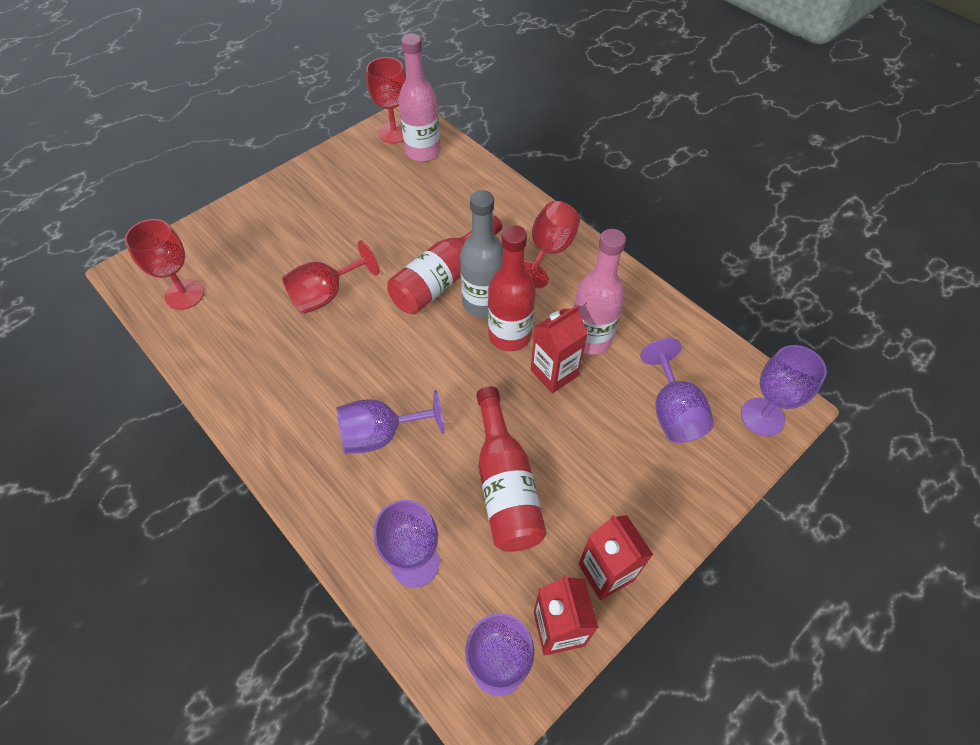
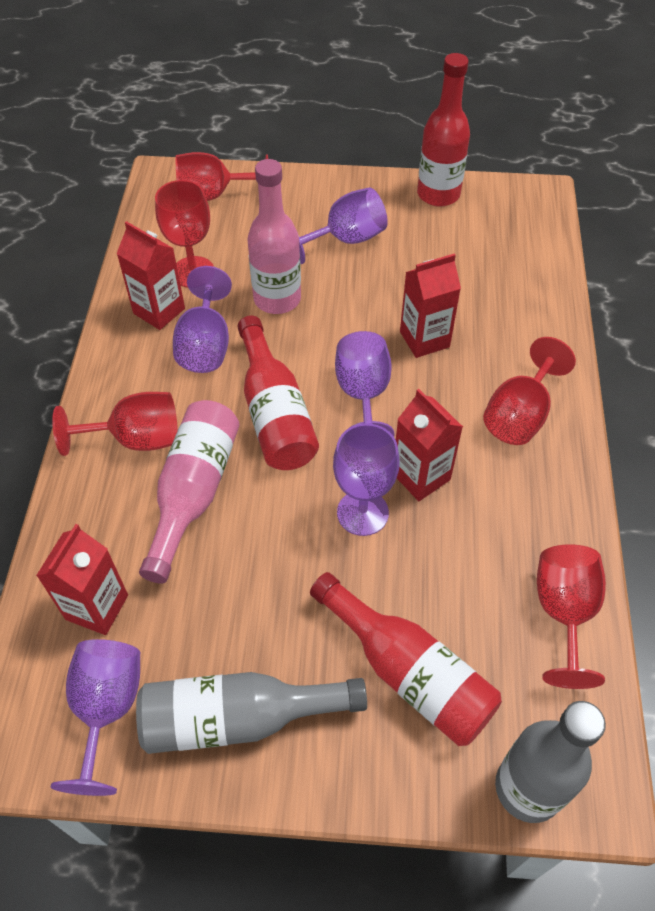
grey bottle: 1 -> 2
red carton: 3 -> 4
red goblet: 4 -> 5

